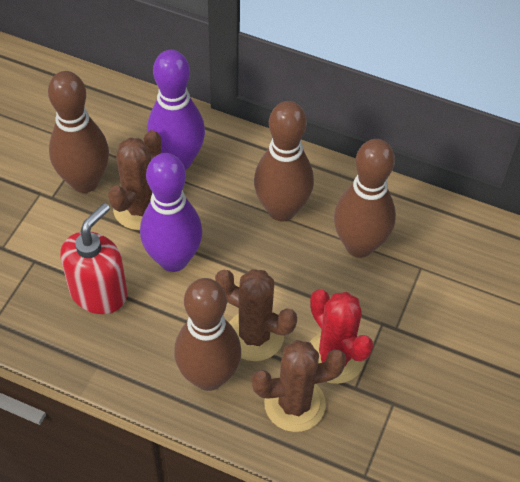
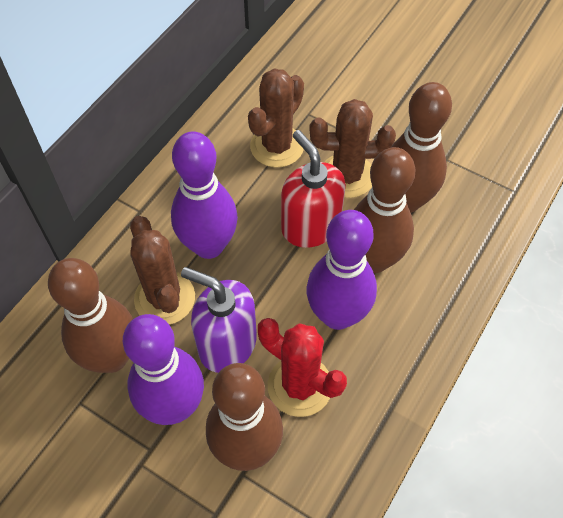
purple bowling pin: 2 -> 3
purple soap dispenser: 0 -> 1

